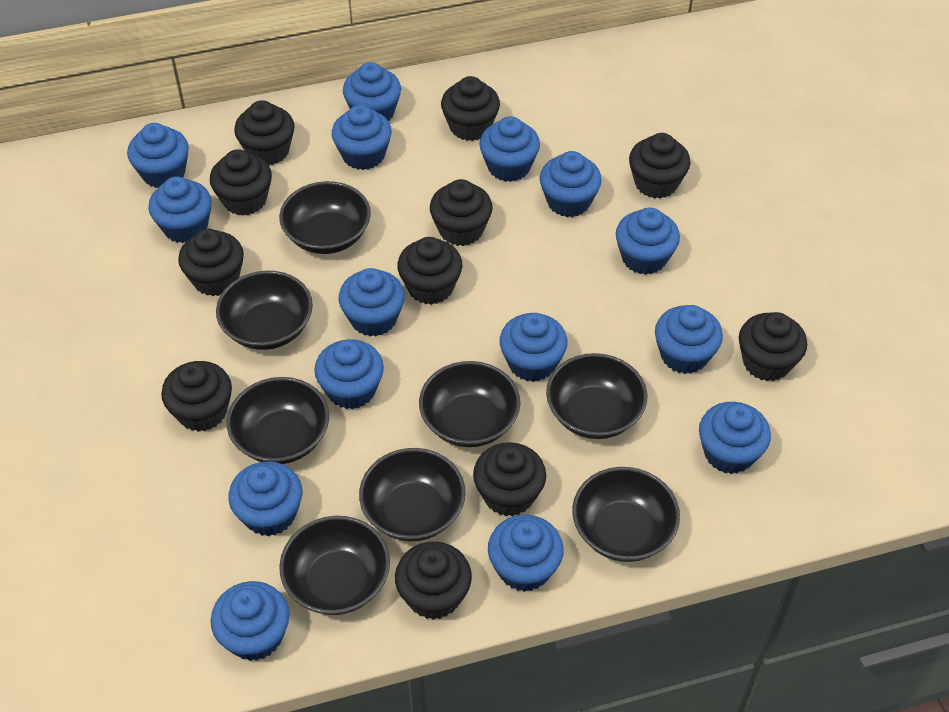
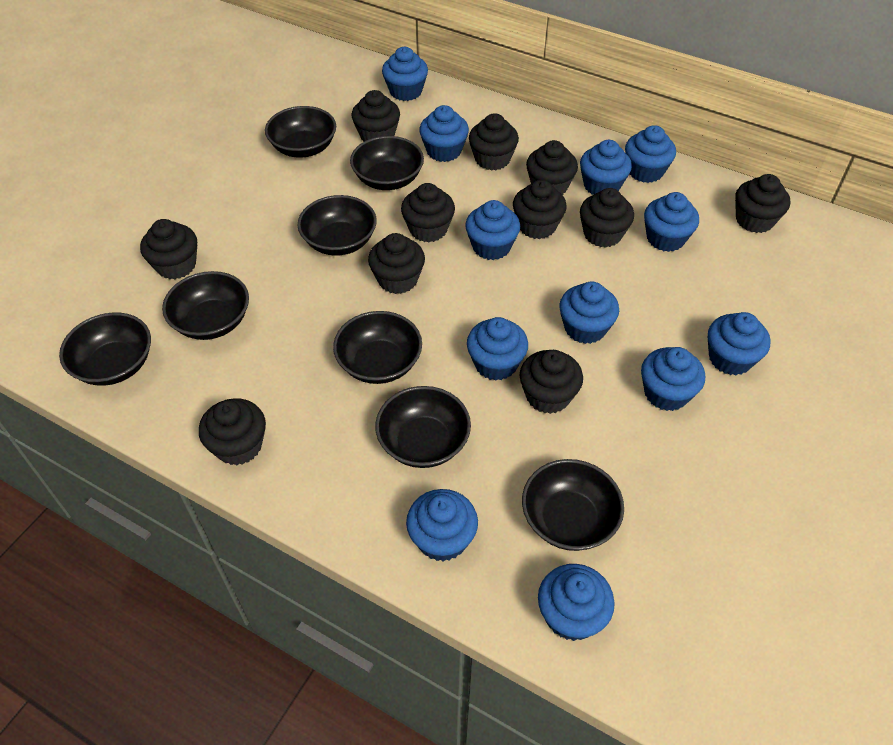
blue cupcake: 15 -> 12

